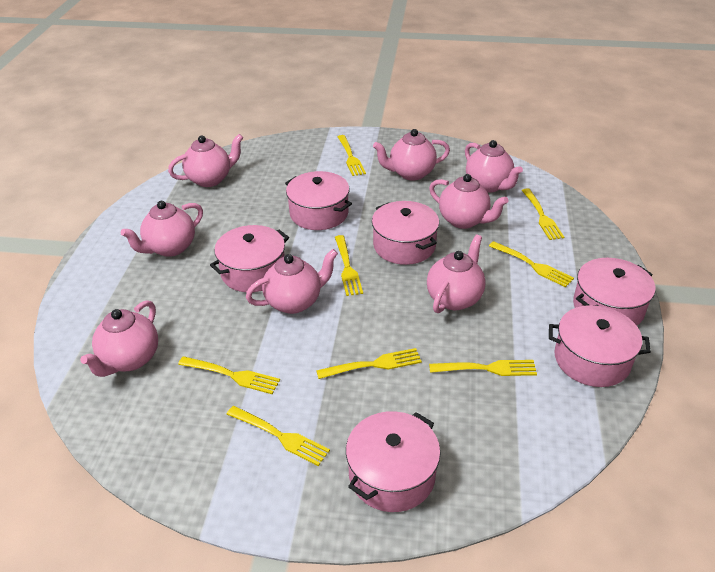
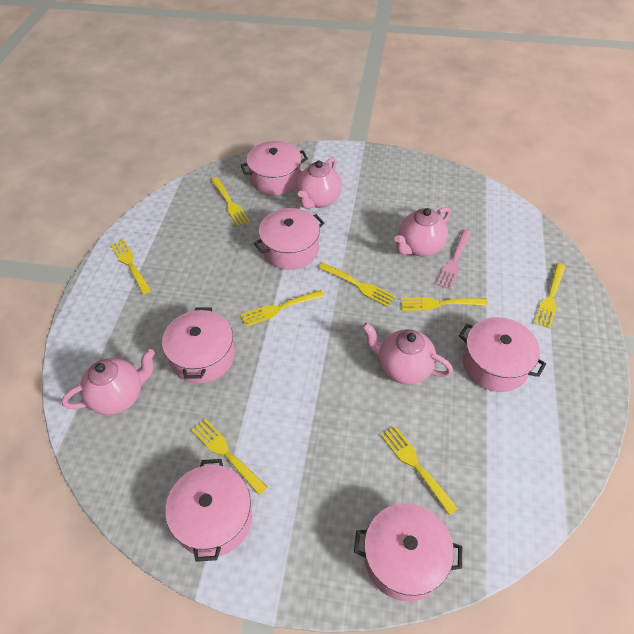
pink fork: 0 -> 1
pink teapot: 8 -> 4

